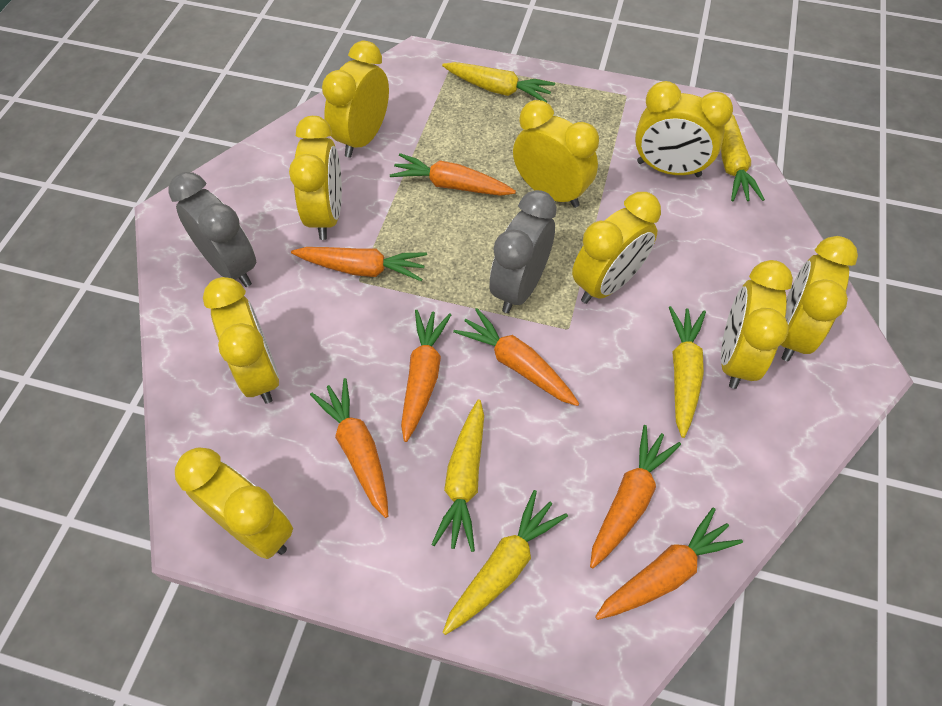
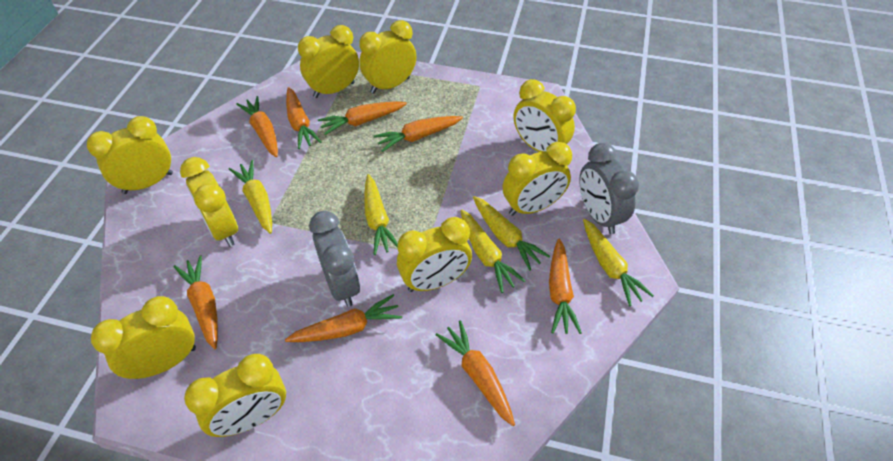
orange carrot: 7 -> 8

